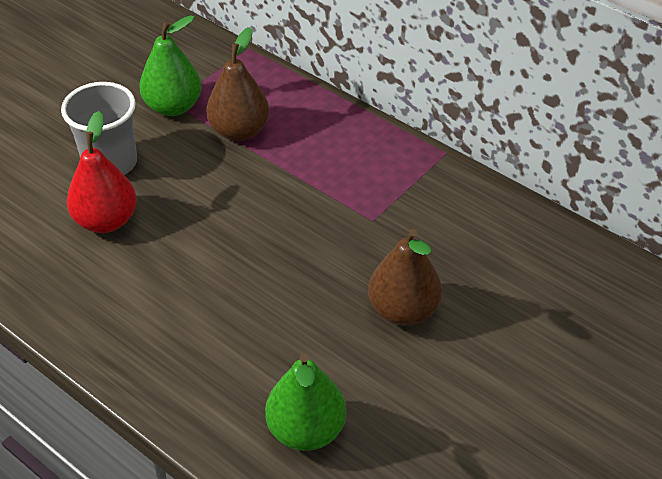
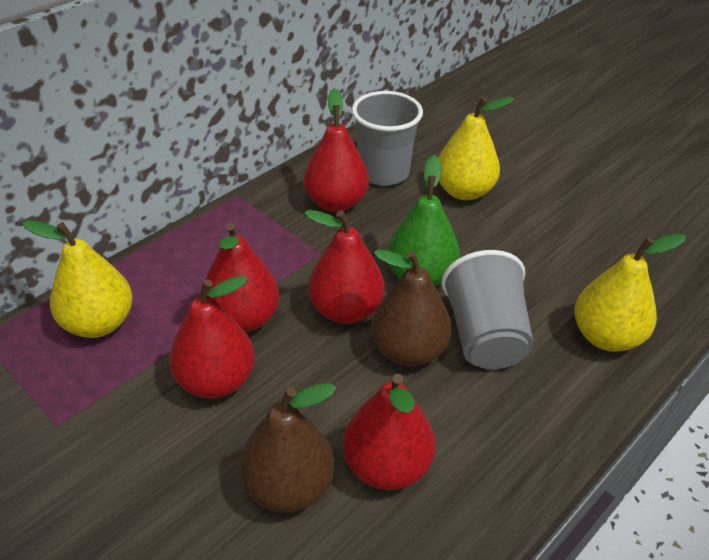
green pear: 2 -> 1
grey cup: 1 -> 2
red pear: 1 -> 5
yellow pear: 0 -> 3

